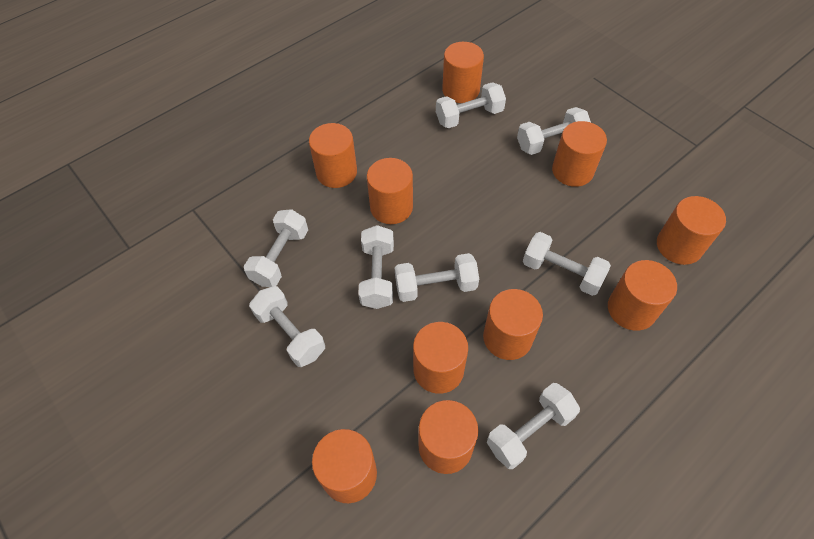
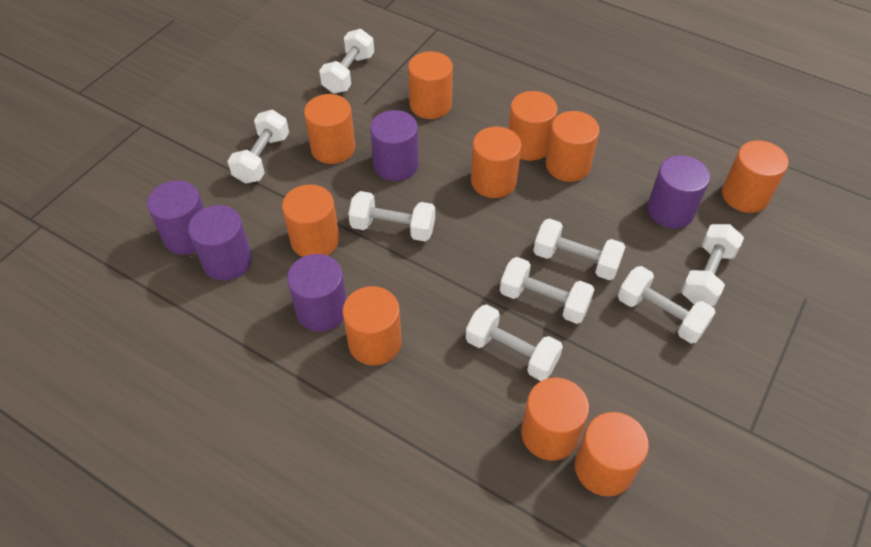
purple cylinder: 0 -> 5

